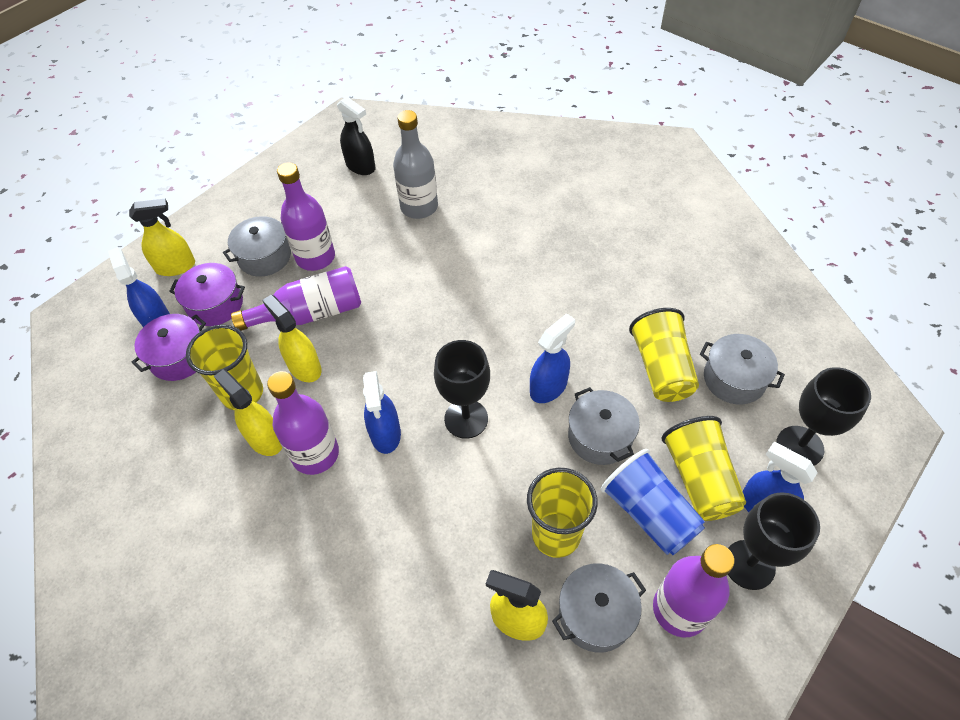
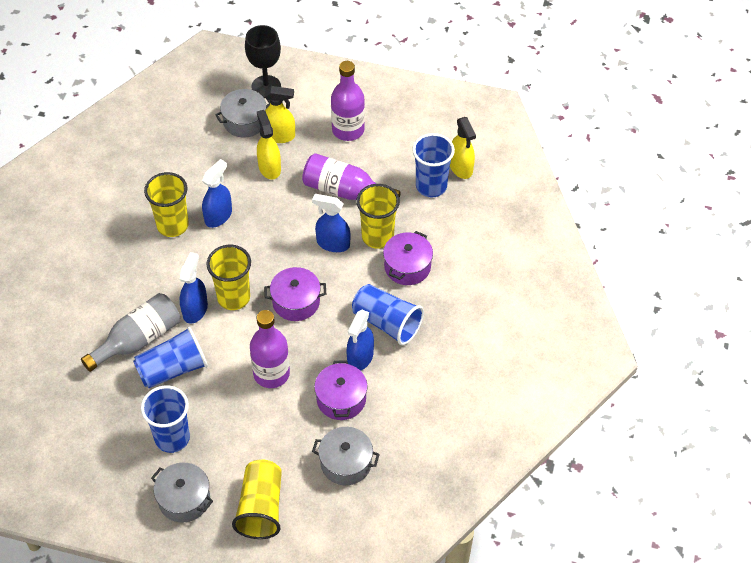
black goblet: 3 -> 1
black spray bottle: 1 -> 0
blue cup: 1 -> 4
grey pot: 4 -> 3
purple bottle: 4 -> 3
purple pot: 2 -> 3
yellow spray bottle: 4 -> 3

